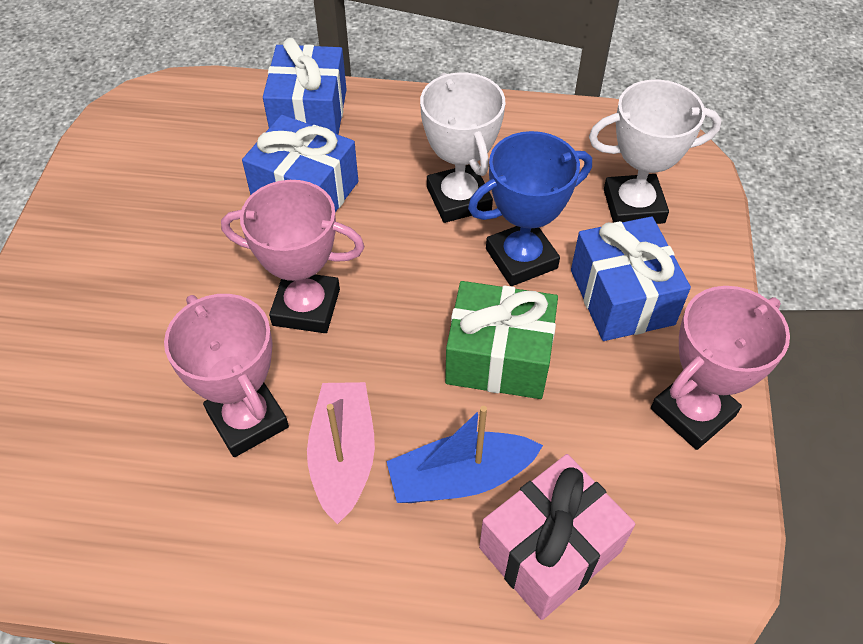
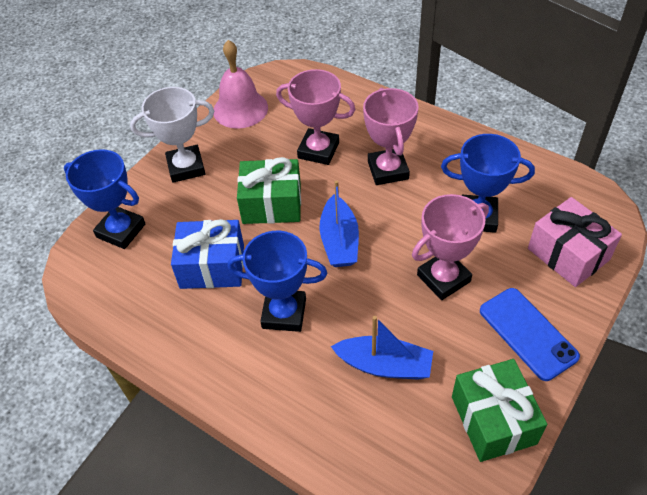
blue boat: 1 -> 2
blue gift: 3 -> 1
blue phone: 0 -> 1
blue trophy: 1 -> 3
green gift: 1 -> 2
pink bell: 0 -> 1
pink boat: 1 -> 0
white trophy: 2 -> 1

